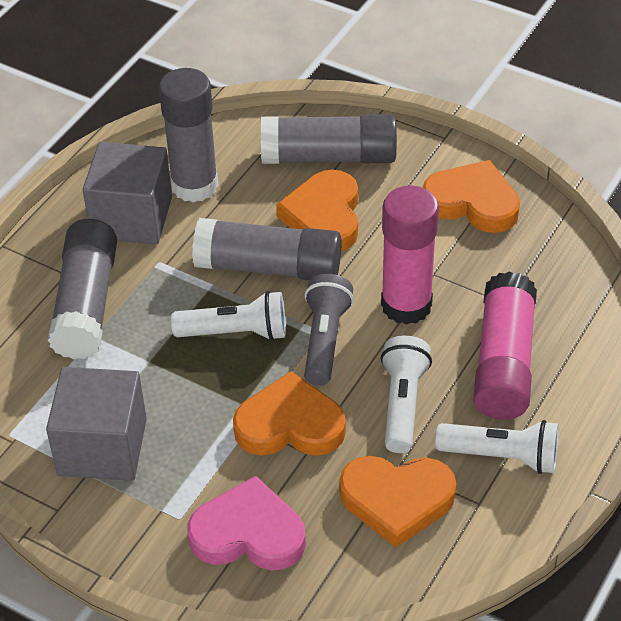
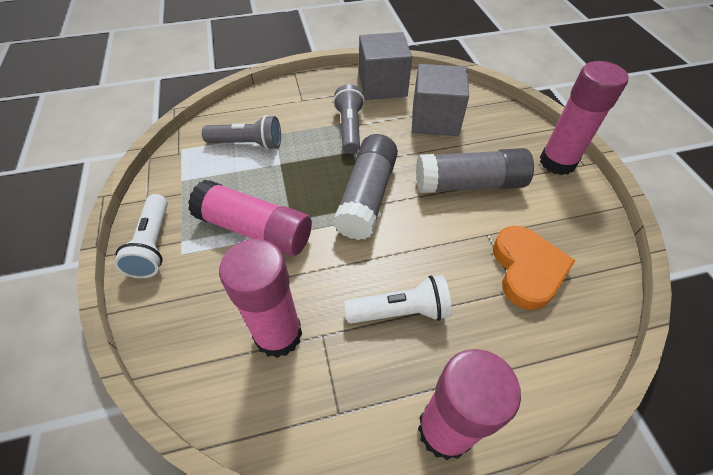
grey flashlight: 1 -> 2
grey glue stick: 4 -> 2
orange heart: 4 -> 1
pink glue stick: 2 -> 4
pink heart: 1 -> 0
white flashlight: 3 -> 2

